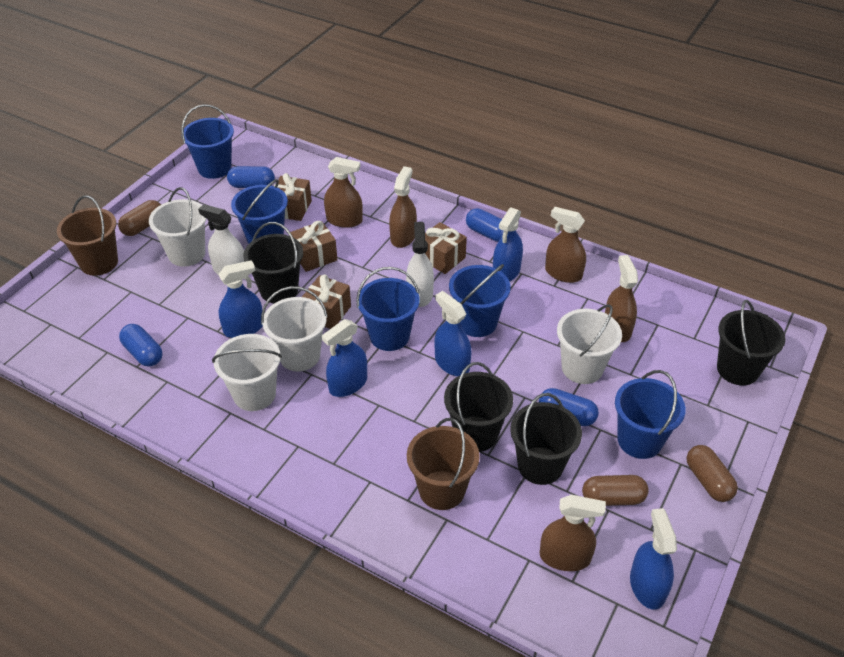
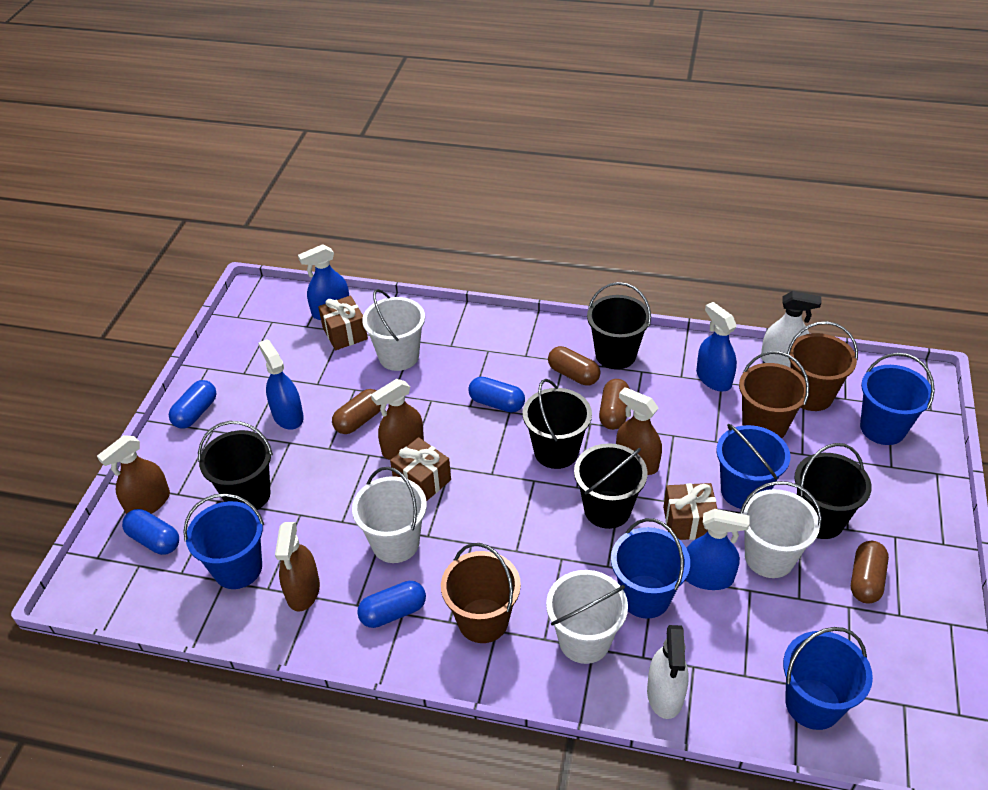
black bucket: 4 -> 5
blue spray bottle: 5 -> 4
brown bucket: 2 -> 3
brown capsule: 3 -> 4
brown gift: 4 -> 3
brown spray bottle: 5 -> 4

